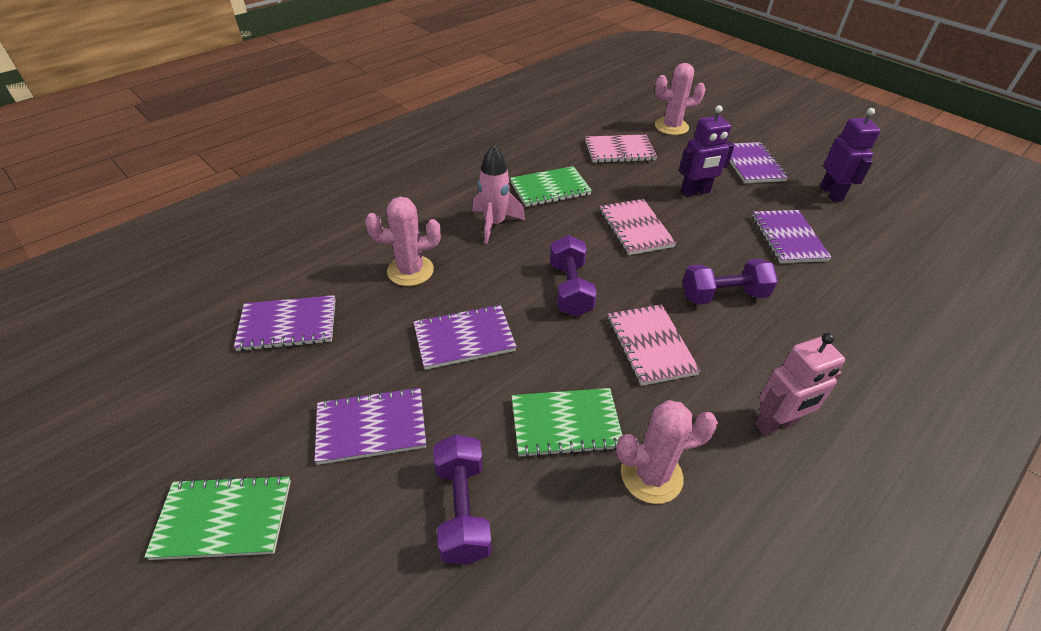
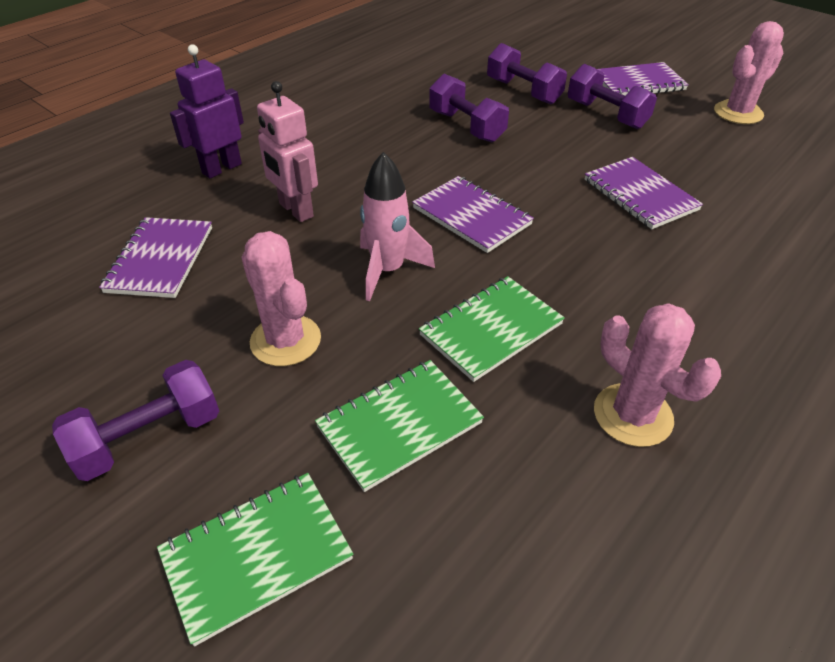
pink notebook: 3 -> 0
purple dumbbell: 3 -> 4
purple notebook: 5 -> 4
purple robot: 2 -> 1

